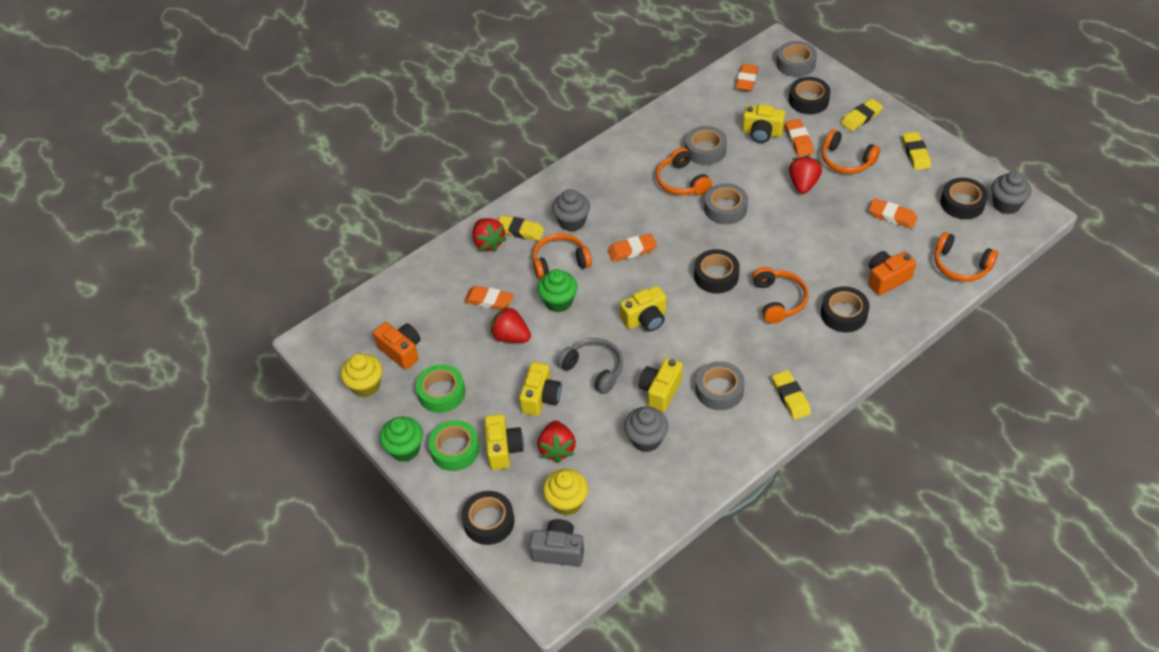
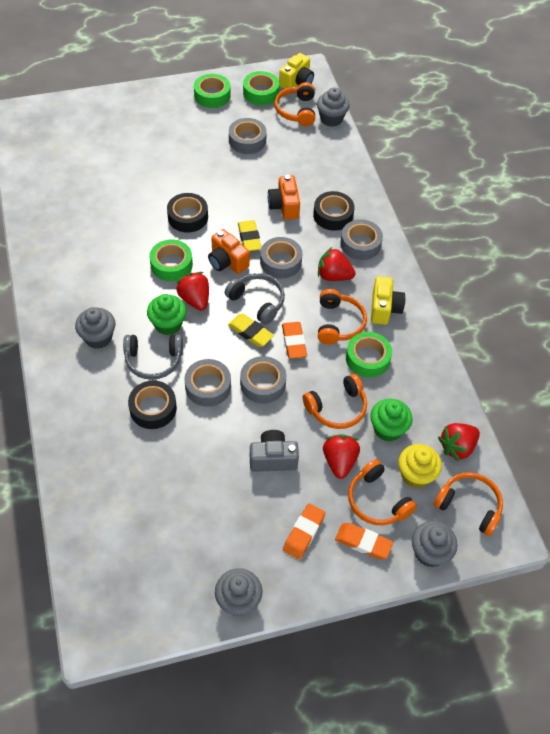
black tape: 5 -> 3
green tape: 2 -> 4
grey cupcake: 3 -> 4
grey headphones: 1 -> 2
grey tape: 4 -> 5
orange eraser: 5 -> 3
yellow camera: 5 -> 2
yellow cupcake: 2 -> 1
yellow eraser: 4 -> 2

